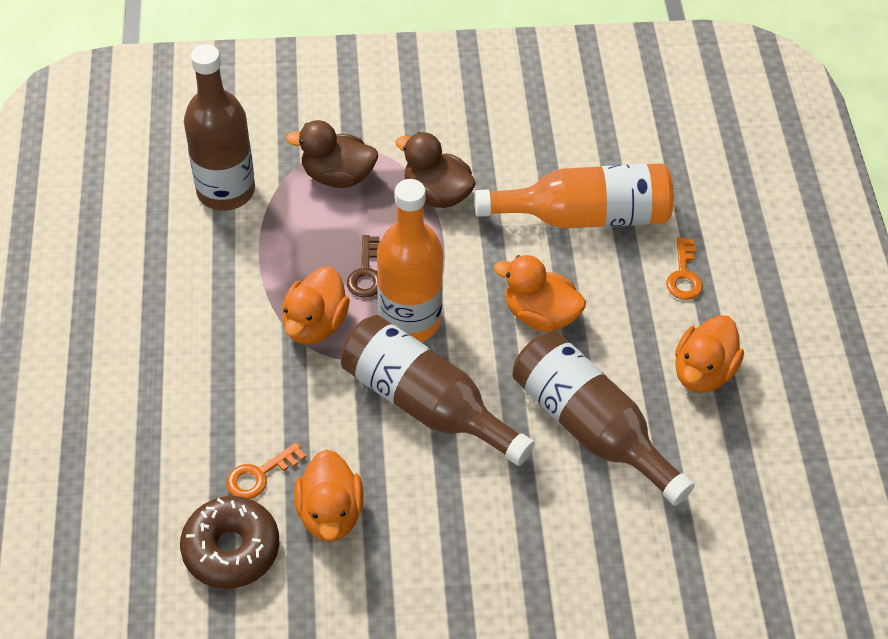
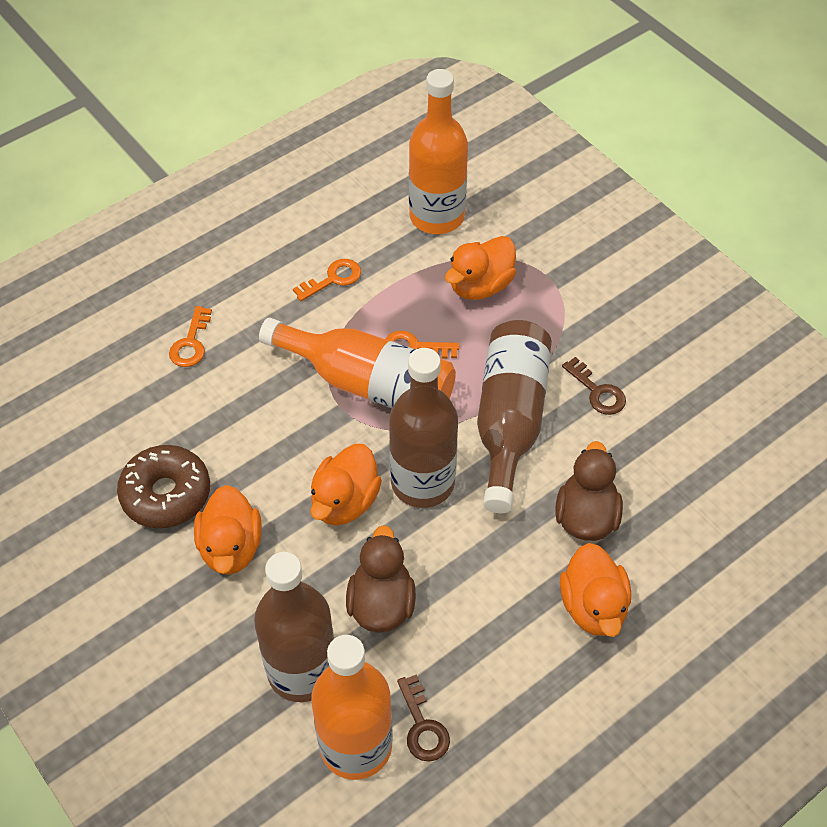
brown key: 1 -> 2
orange bottle: 2 -> 3
orange key: 2 -> 3

